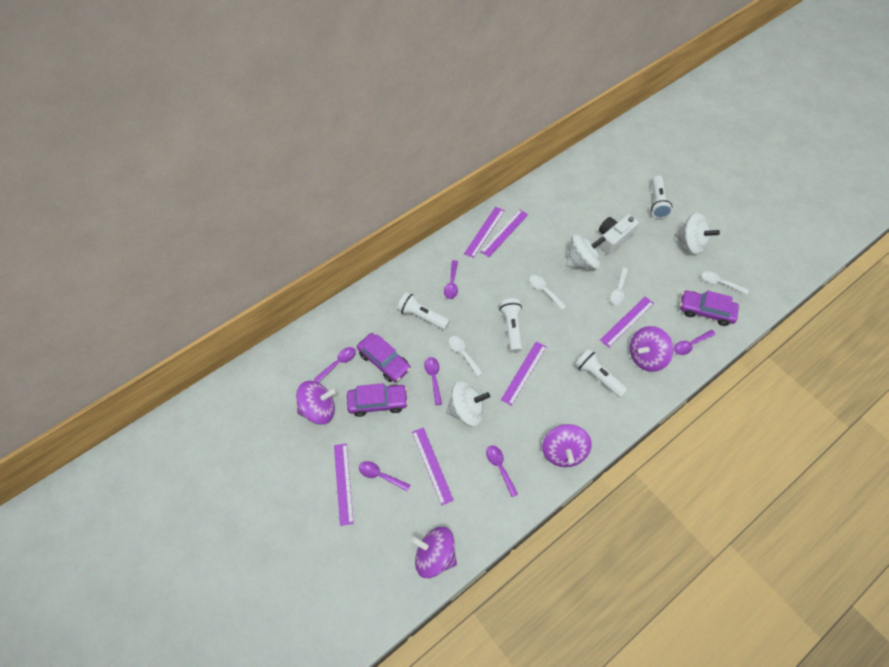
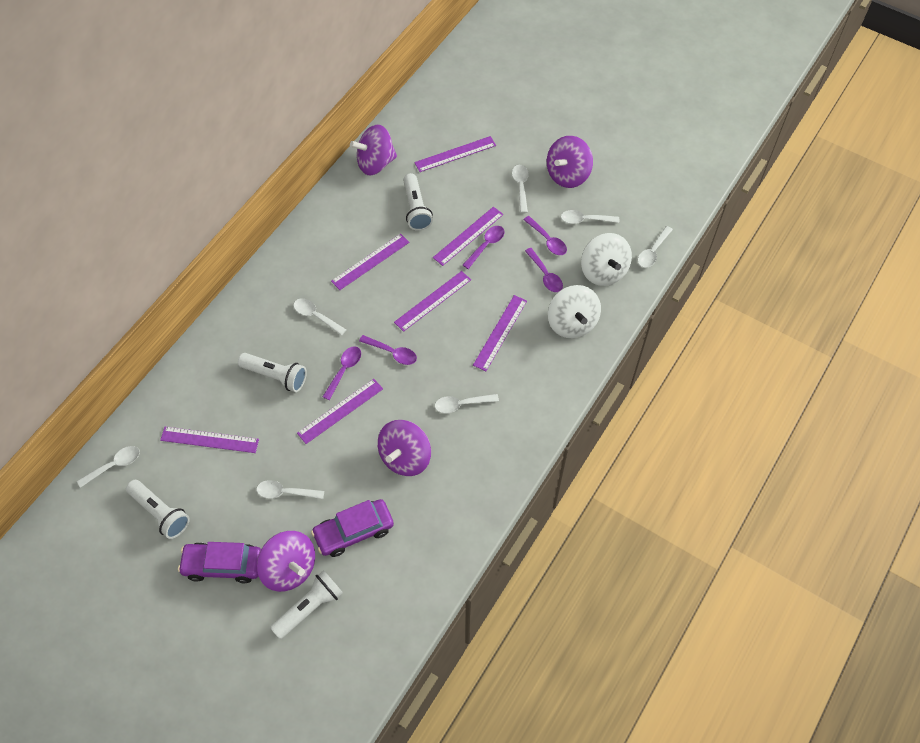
purple car: 3 -> 2
purple ruler: 6 -> 7
purple spoon: 6 -> 5
white camera: 1 -> 0
white spinning top: 3 -> 2
white spoon: 4 -> 7

